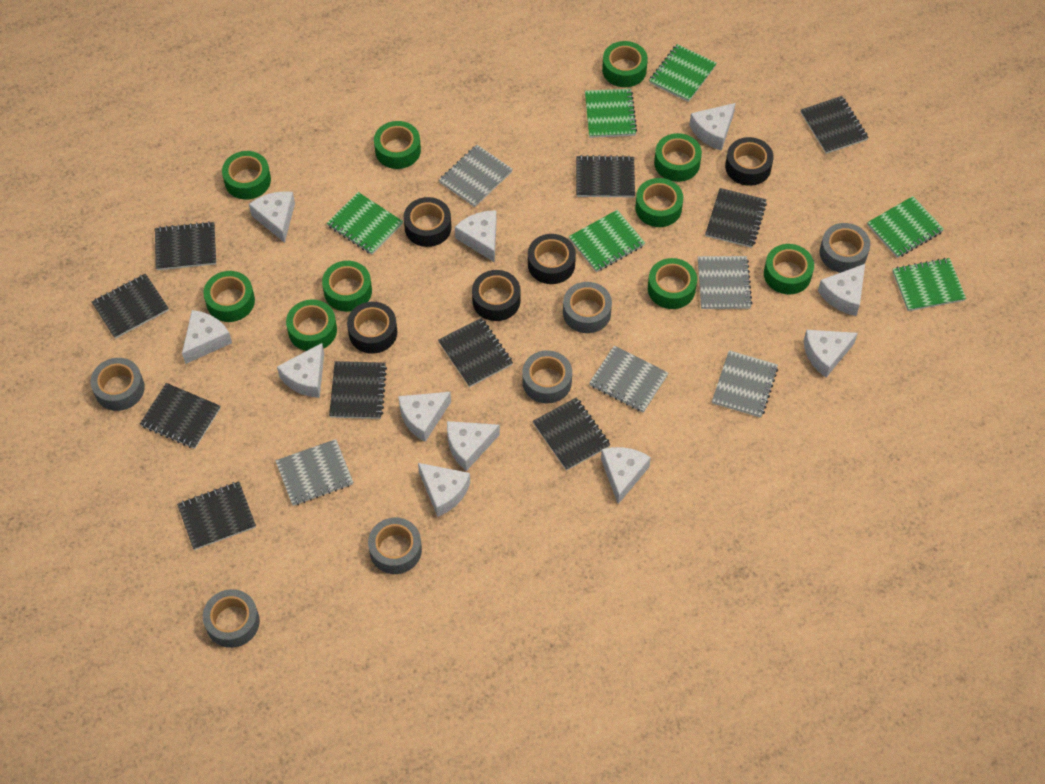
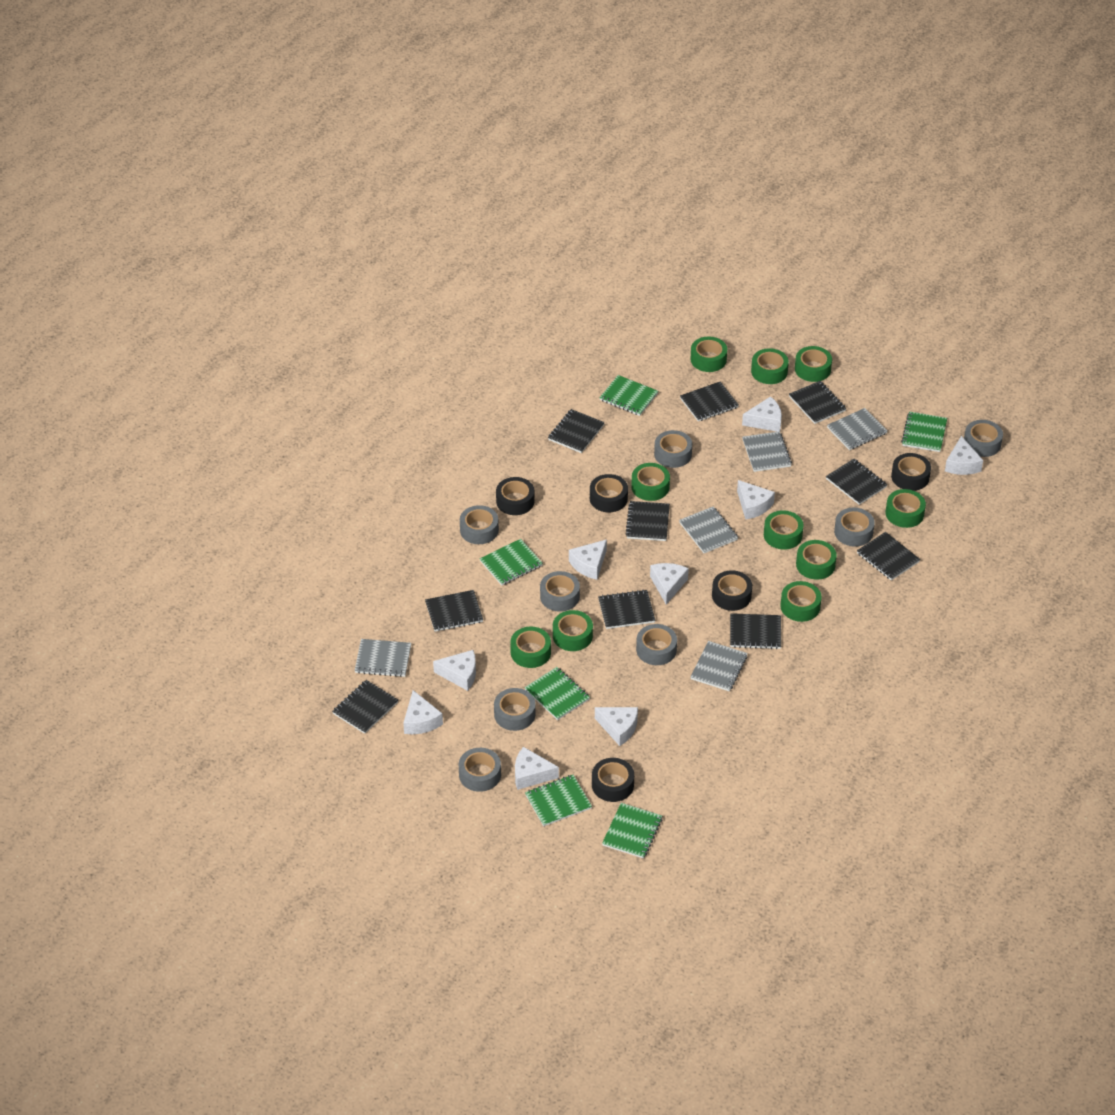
grey tape: 6 -> 8
white cheese: 11 -> 9

